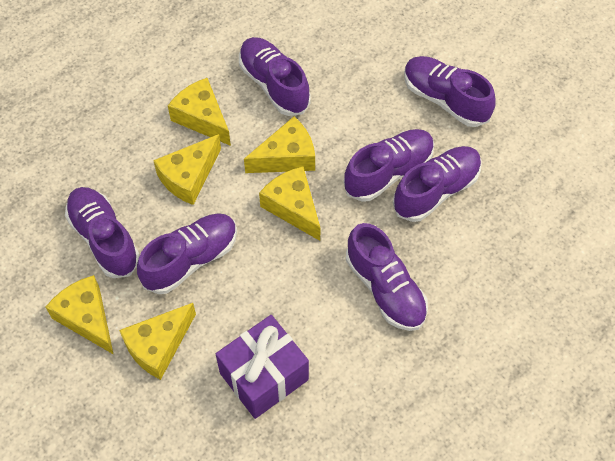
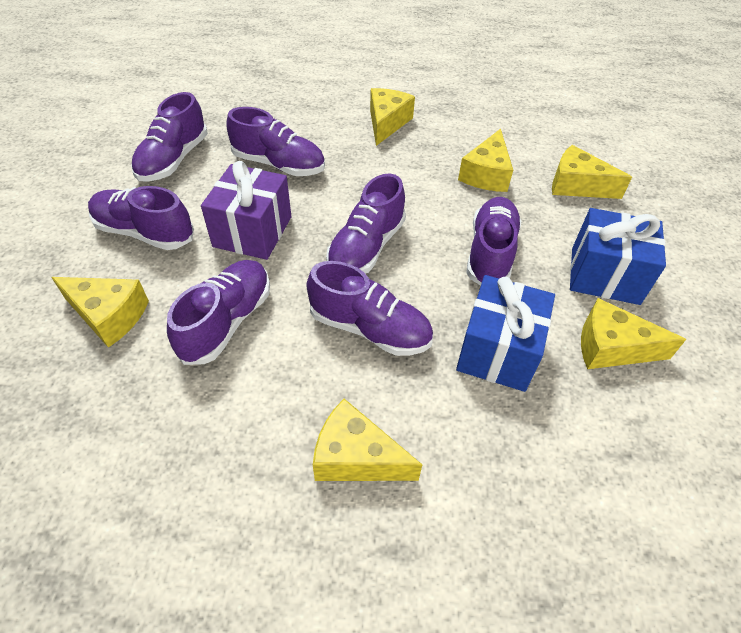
blue gift: 0 -> 2

